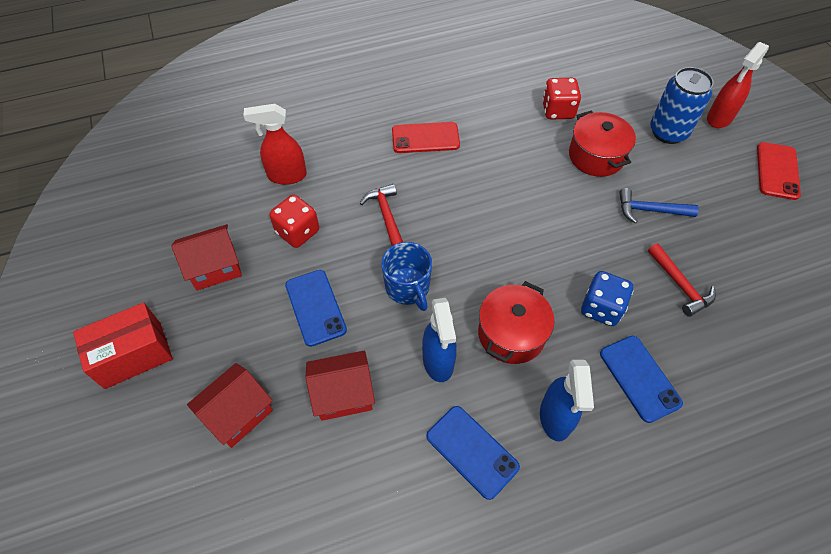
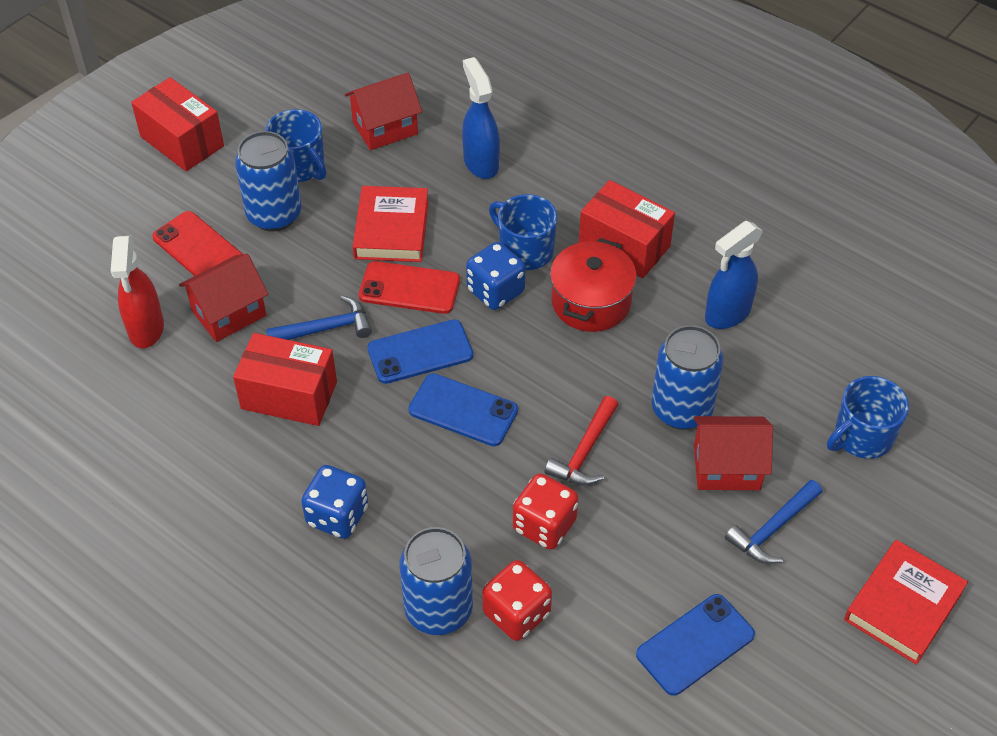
blue can: 1 -> 3
blue dice: 1 -> 2
blue hammer: 1 -> 2
blue mug: 1 -> 3
red book: 0 -> 2
red box: 1 -> 3
red hammer: 2 -> 1
red pot: 2 -> 1
red spray bottle: 2 -> 1

